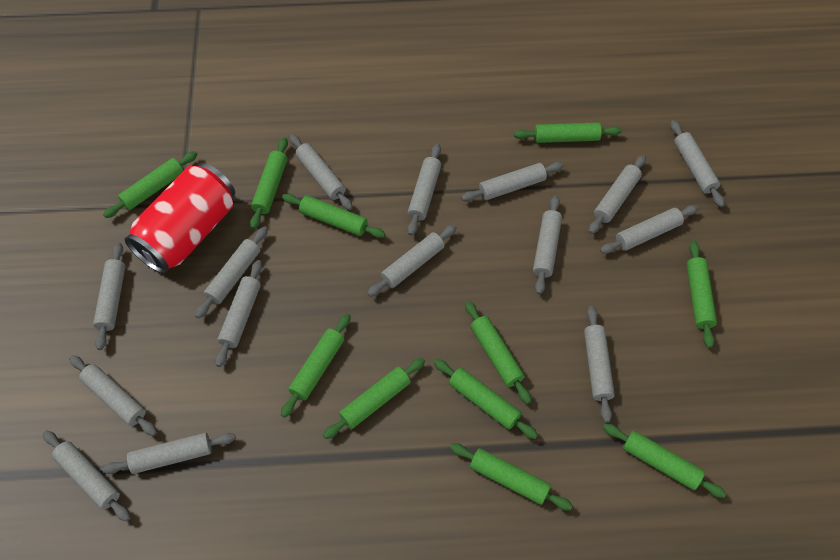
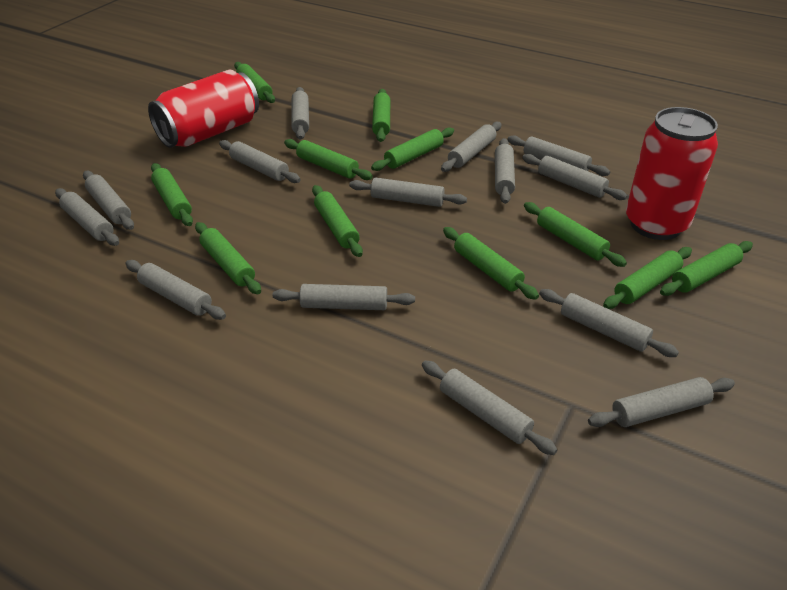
grey rolling pin: 15 -> 14
red can: 1 -> 2

